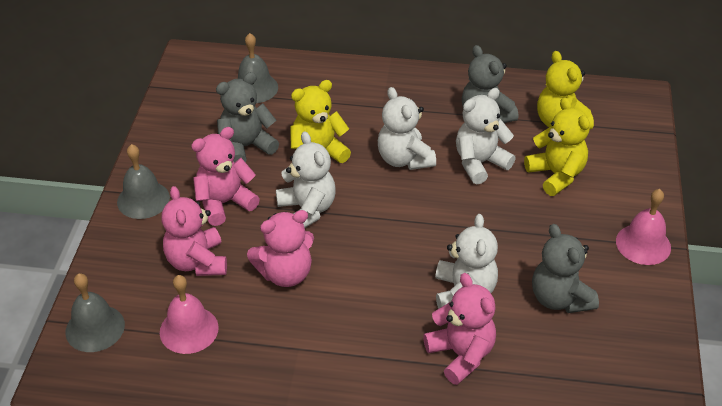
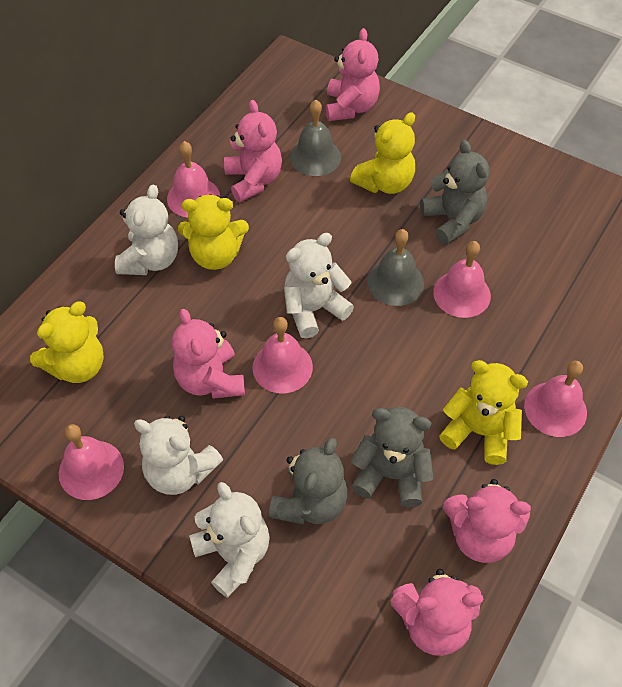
grey bell: 3 -> 2
pink bell: 2 -> 5
pink teddy bear: 4 -> 5
yellow teddy bear: 3 -> 4

